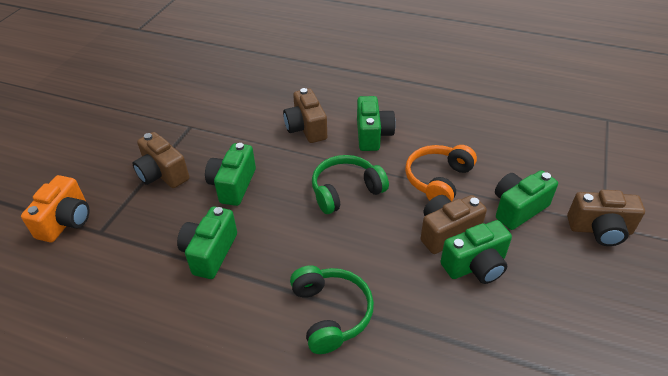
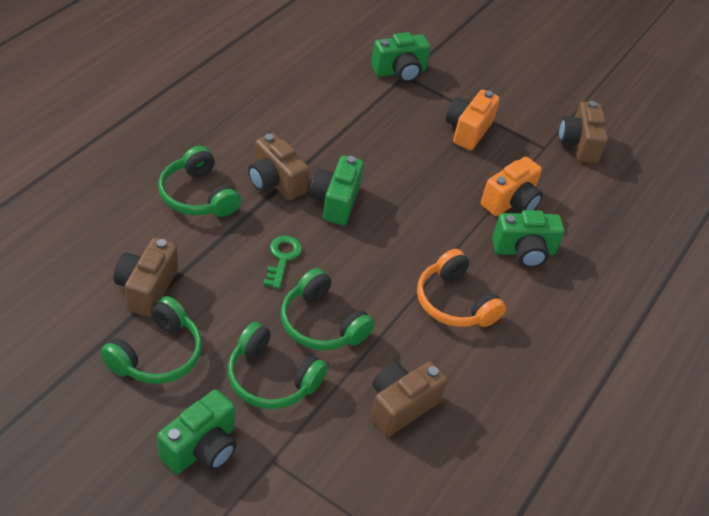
green camera: 5 -> 4
green headphones: 2 -> 4
green key: 0 -> 1
orange camera: 1 -> 2

